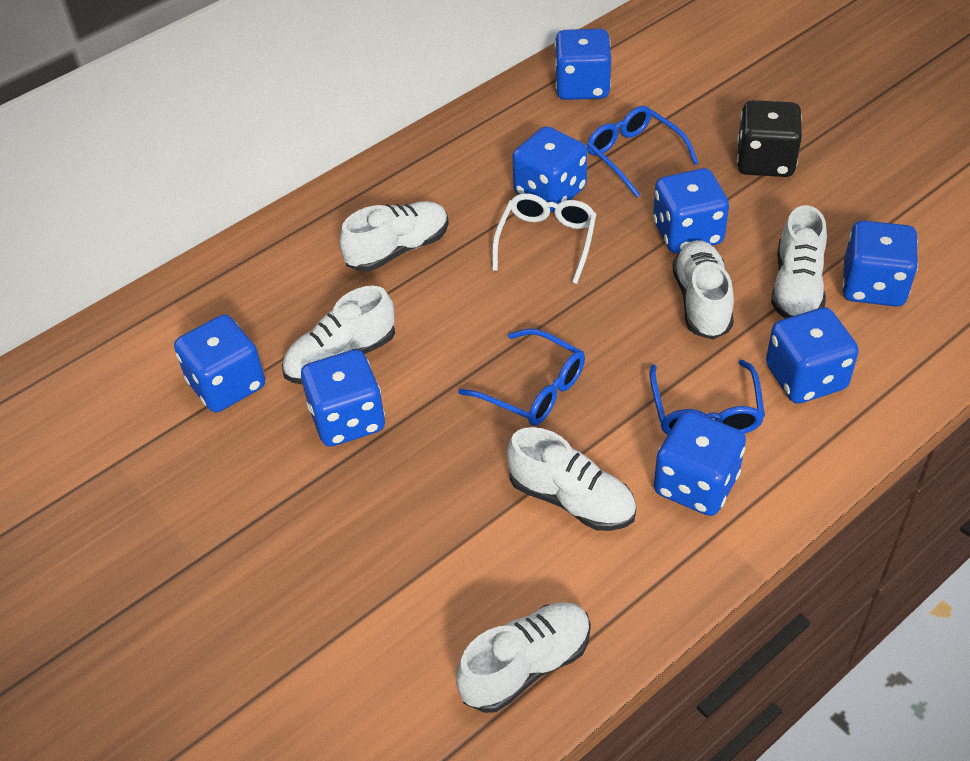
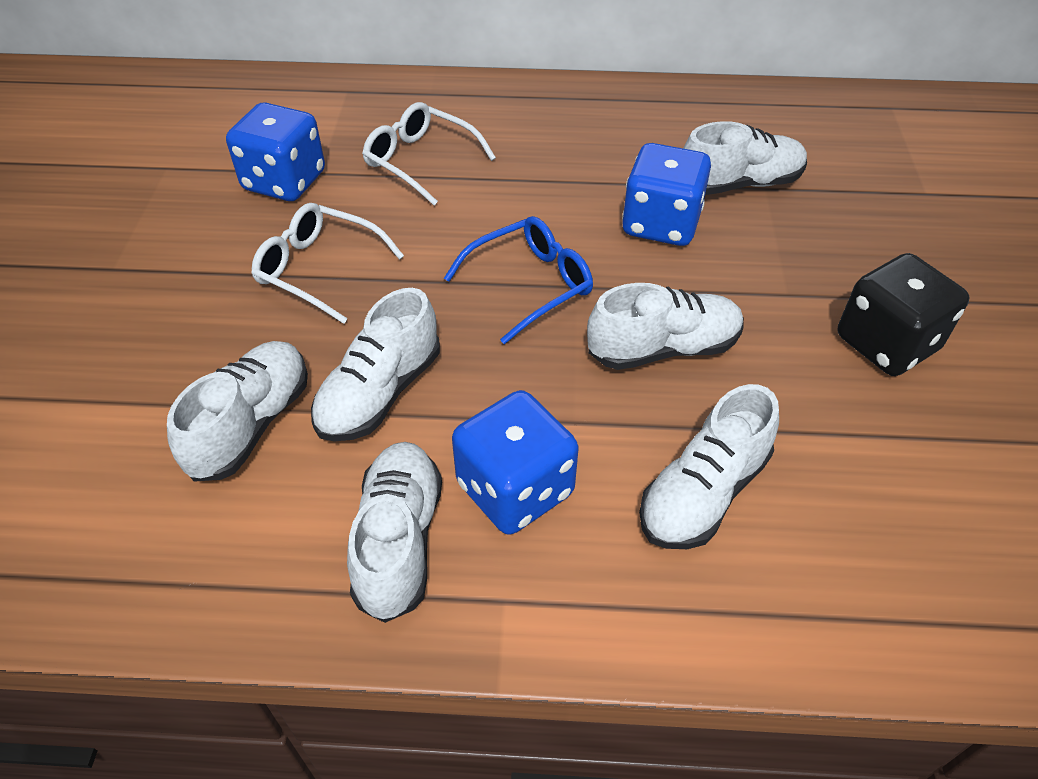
blue dice: 8 -> 3
blue glasses: 3 -> 1
white glasses: 1 -> 2

